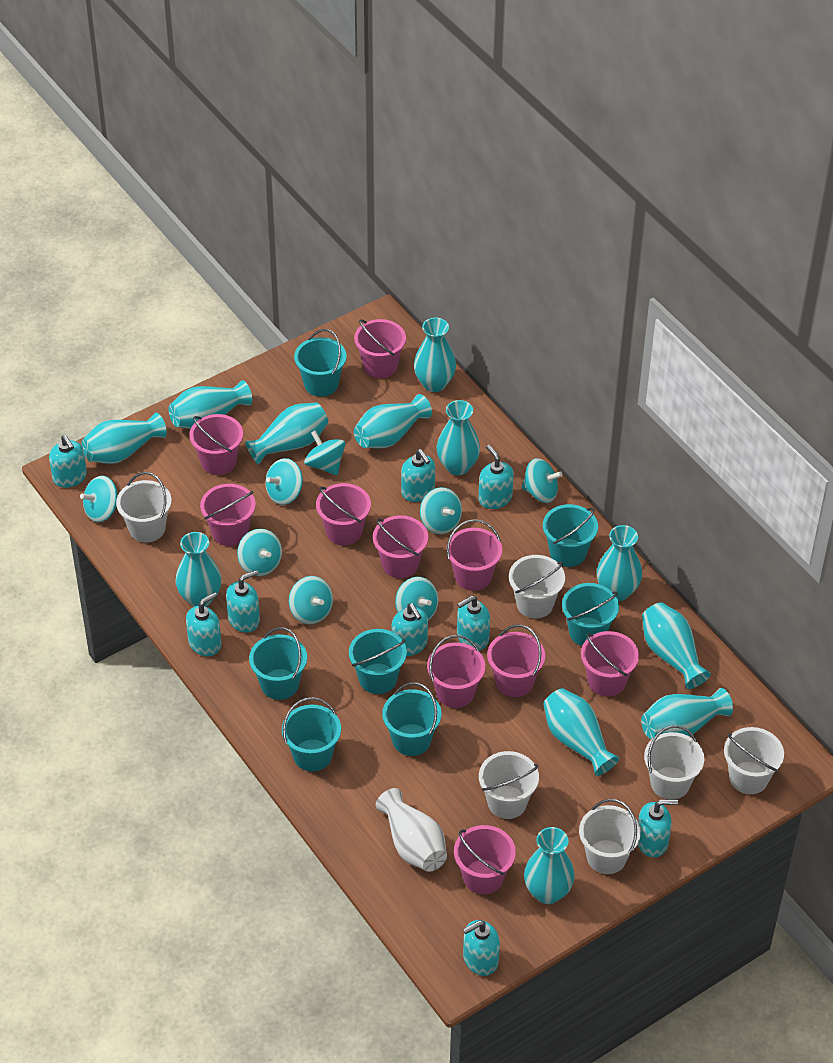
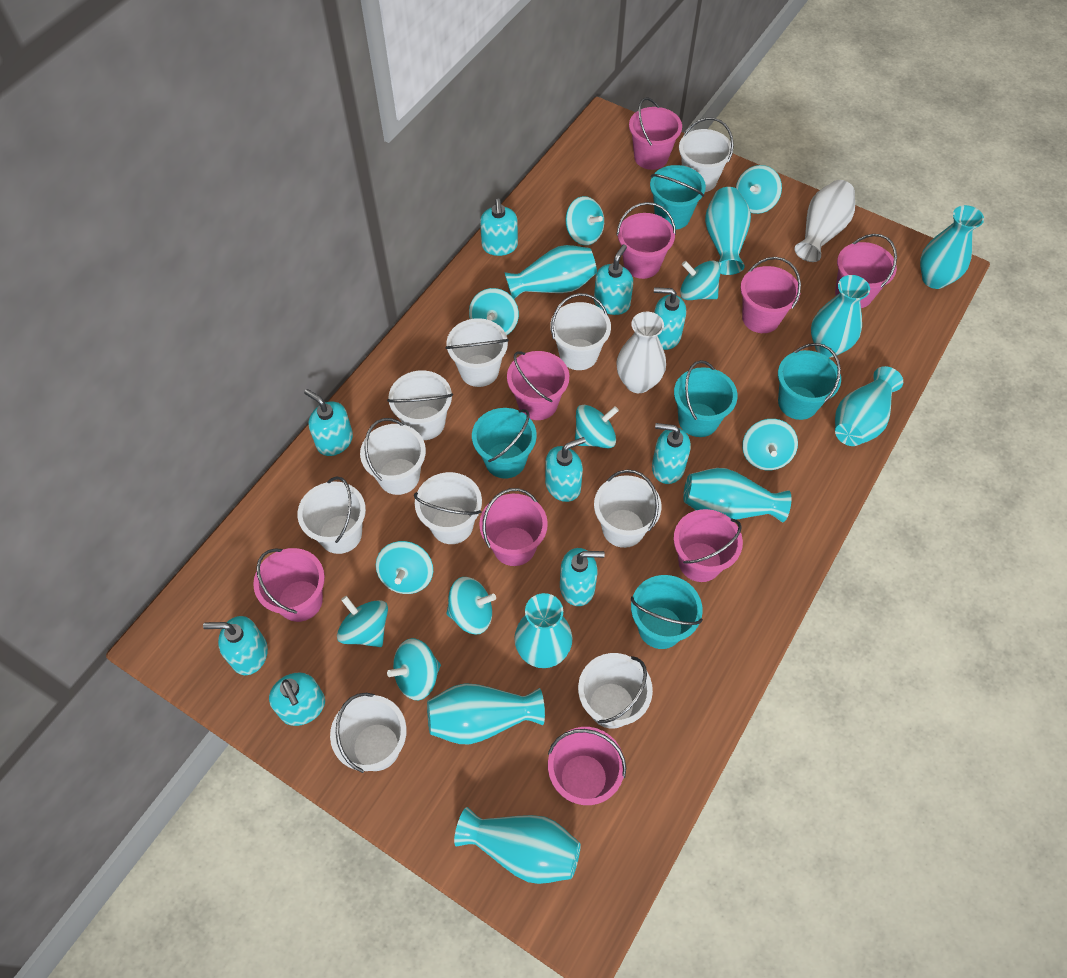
pink bucket: 10 -> 9
turquoise bucket: 7 -> 5
turquoise spinning top: 8 -> 10
turquoise vase: 12 -> 9
white bucket: 6 -> 10
white vase: 1 -> 2

